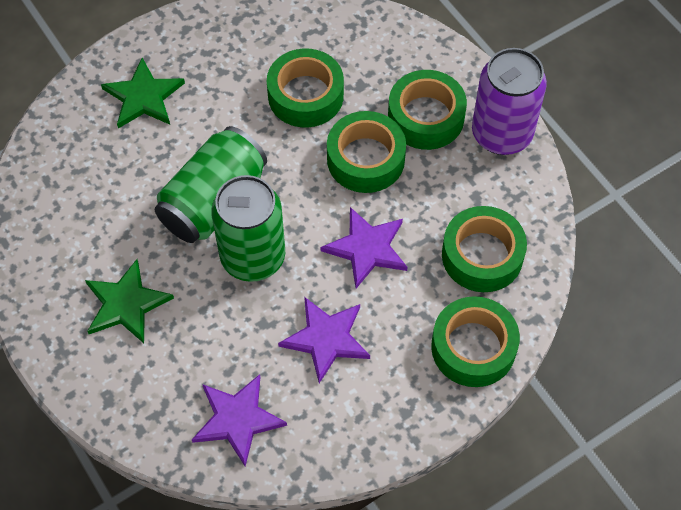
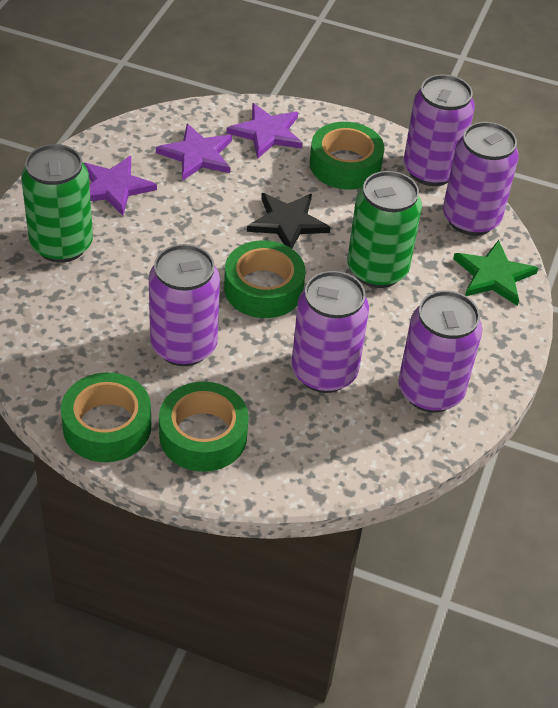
black star: 0 -> 1
green star: 2 -> 1
green tape: 5 -> 4
purple can: 1 -> 5

